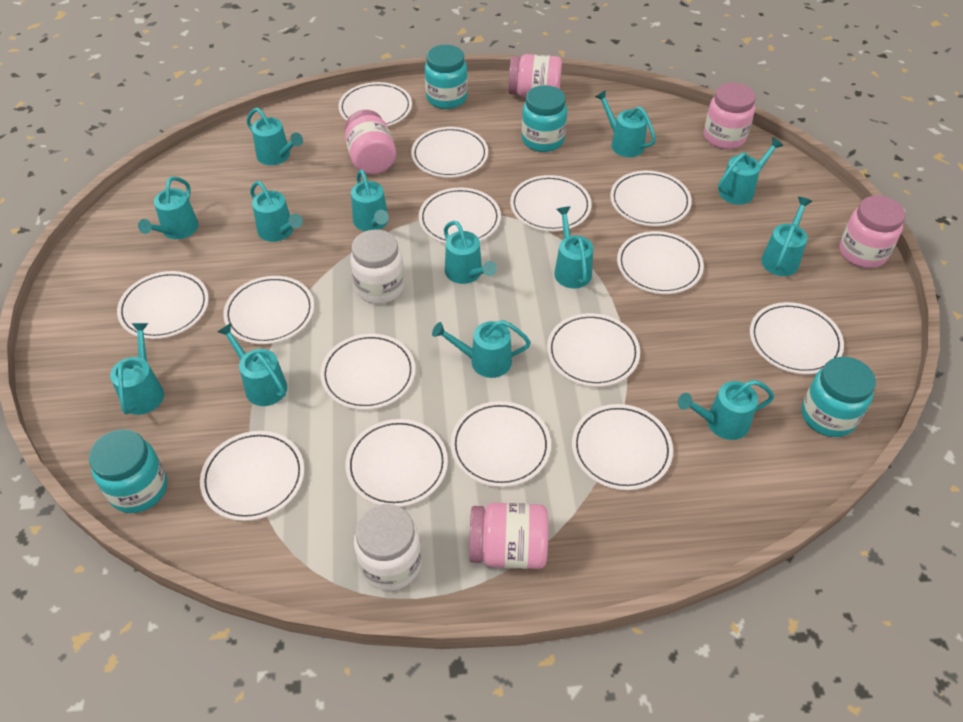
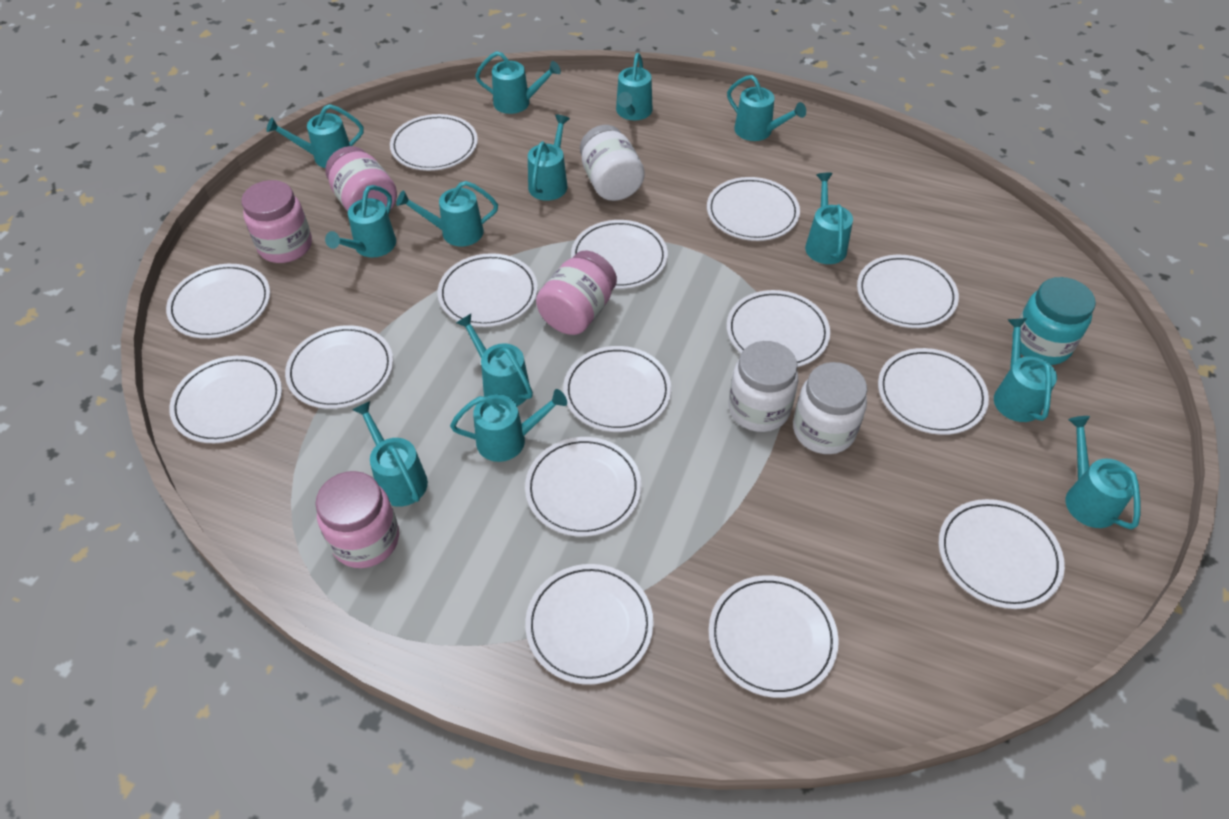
pink jar: 5 -> 4
turquoise jar: 4 -> 1
white jar: 2 -> 3

